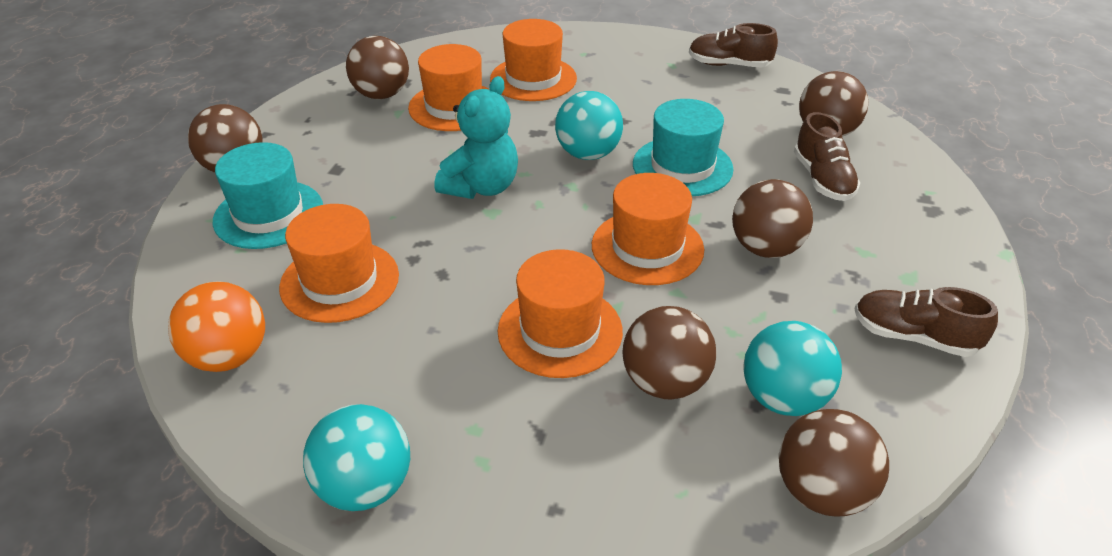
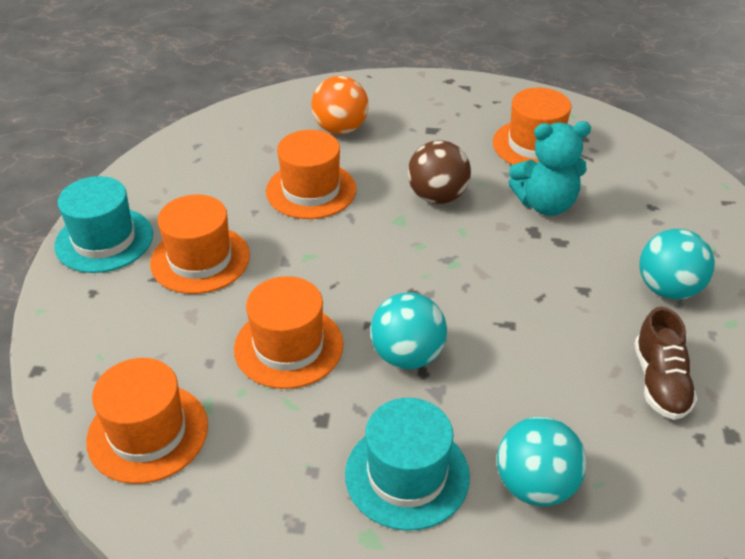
brown ball: 6 -> 1
brown shoe: 3 -> 1

